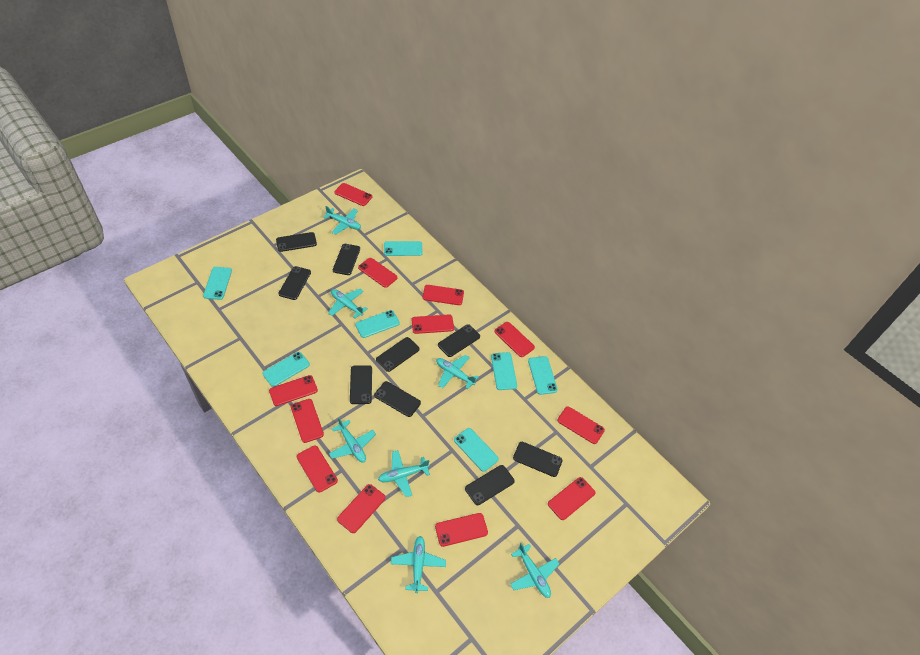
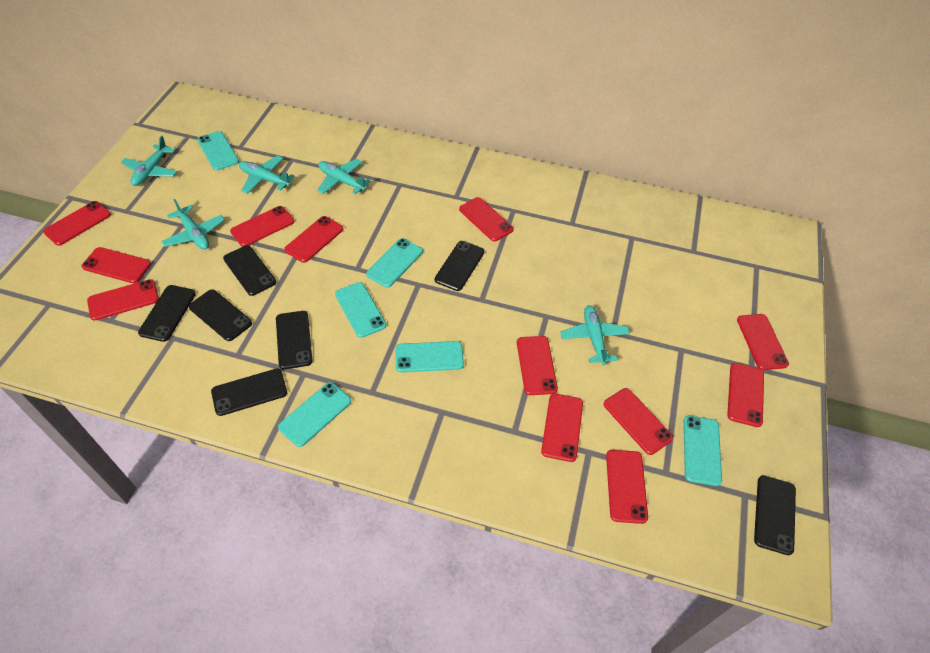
black phone: 9 -> 7
turquoise phone: 7 -> 6
turquoise plane: 7 -> 5

